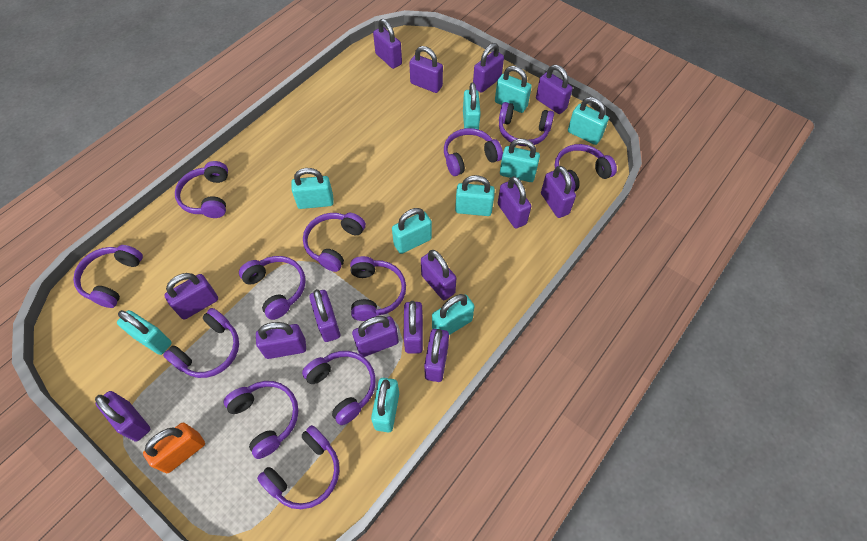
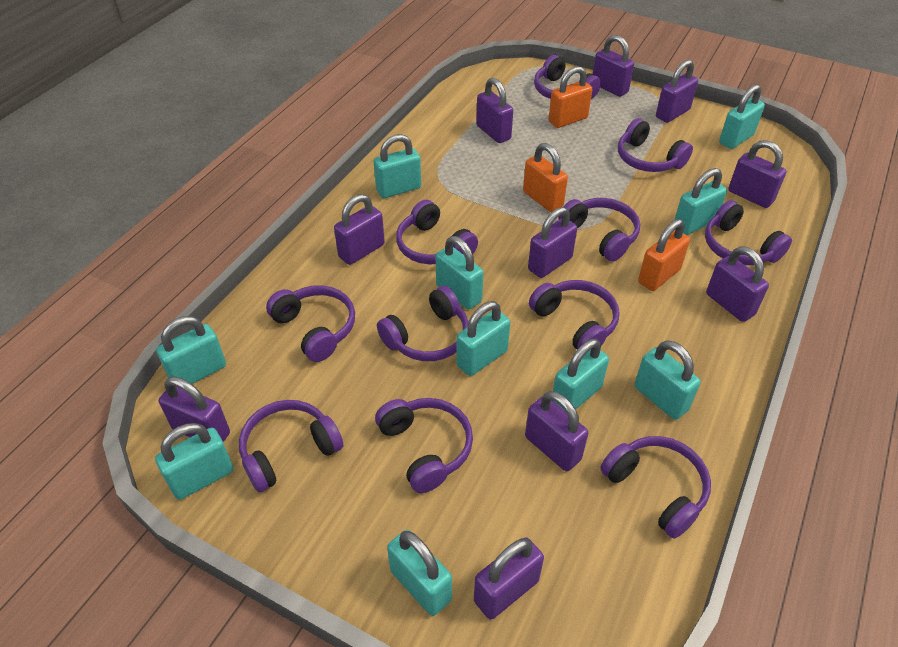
orange padlock: 1 -> 3
purple headphones: 12 -> 11
purple padlock: 14 -> 10

